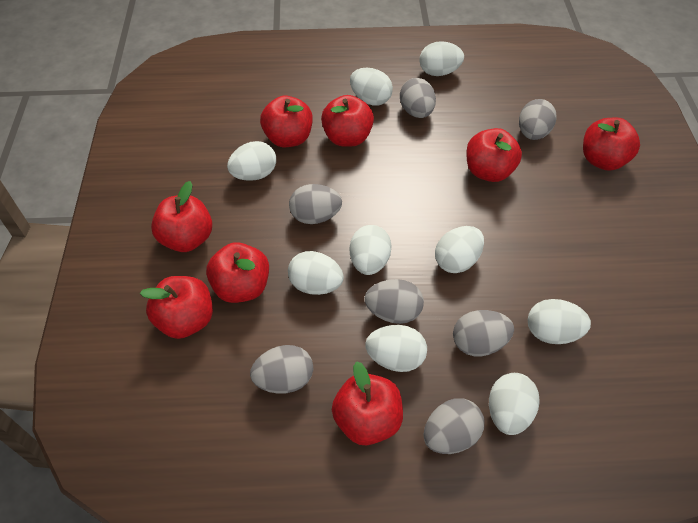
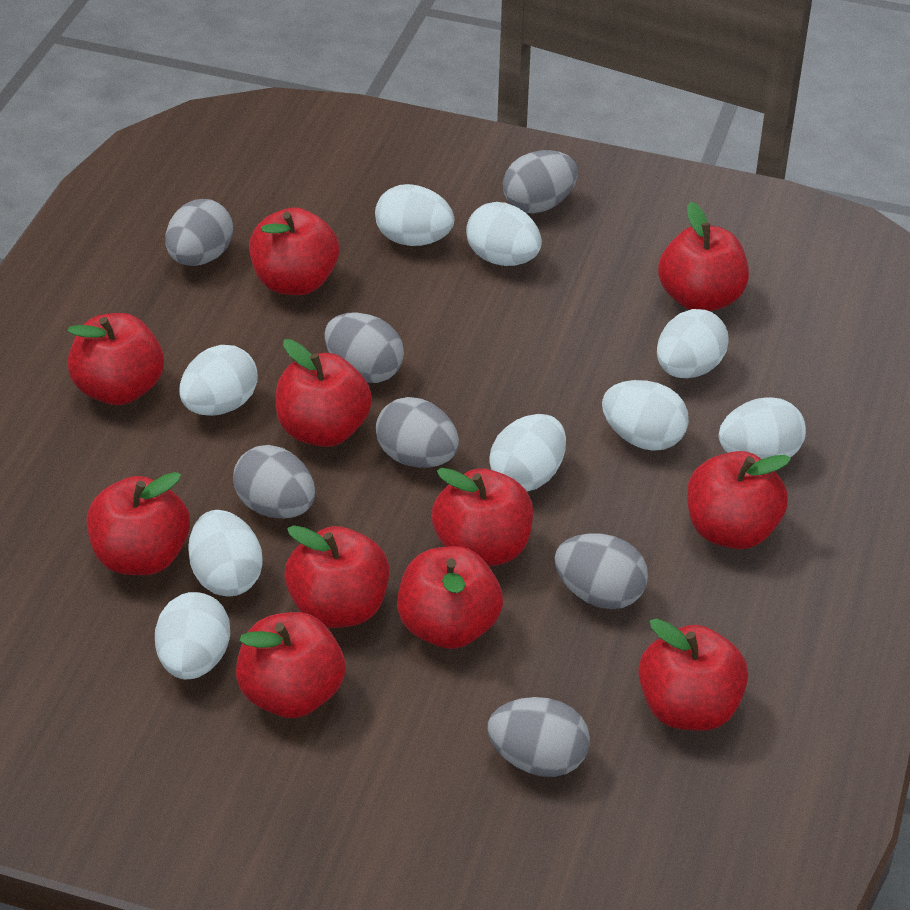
red apple: 8 -> 11

